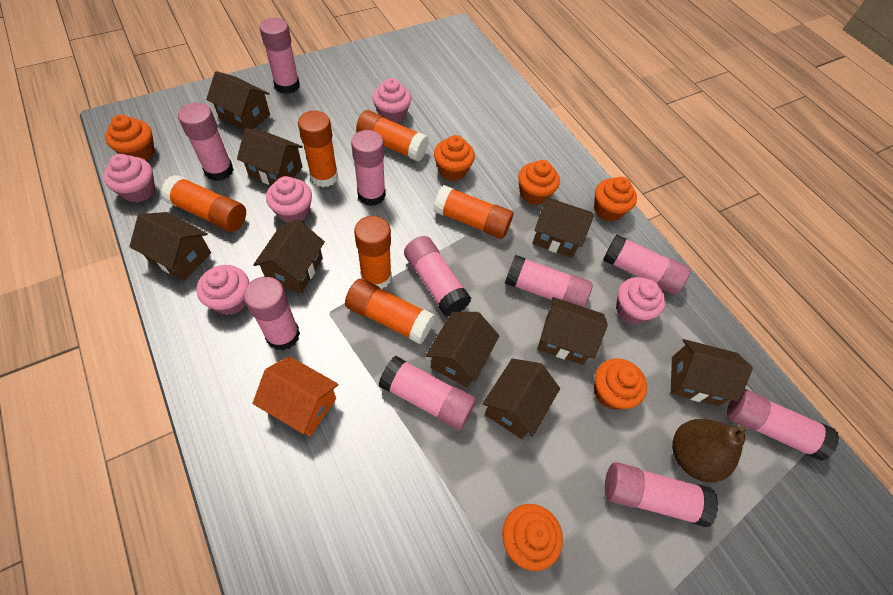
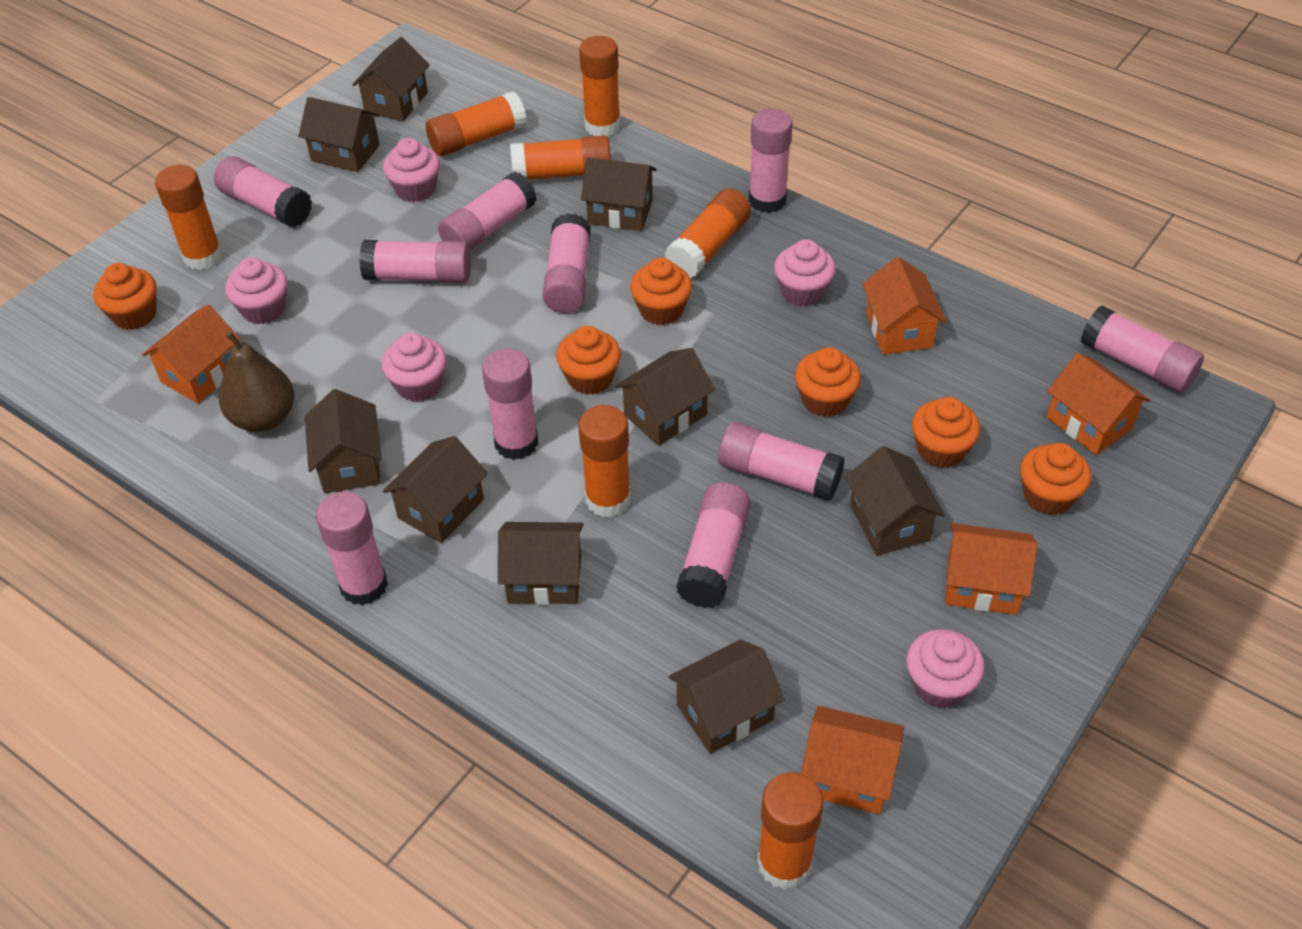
orange glue stick: 6 -> 7
orange house: 1 -> 5

